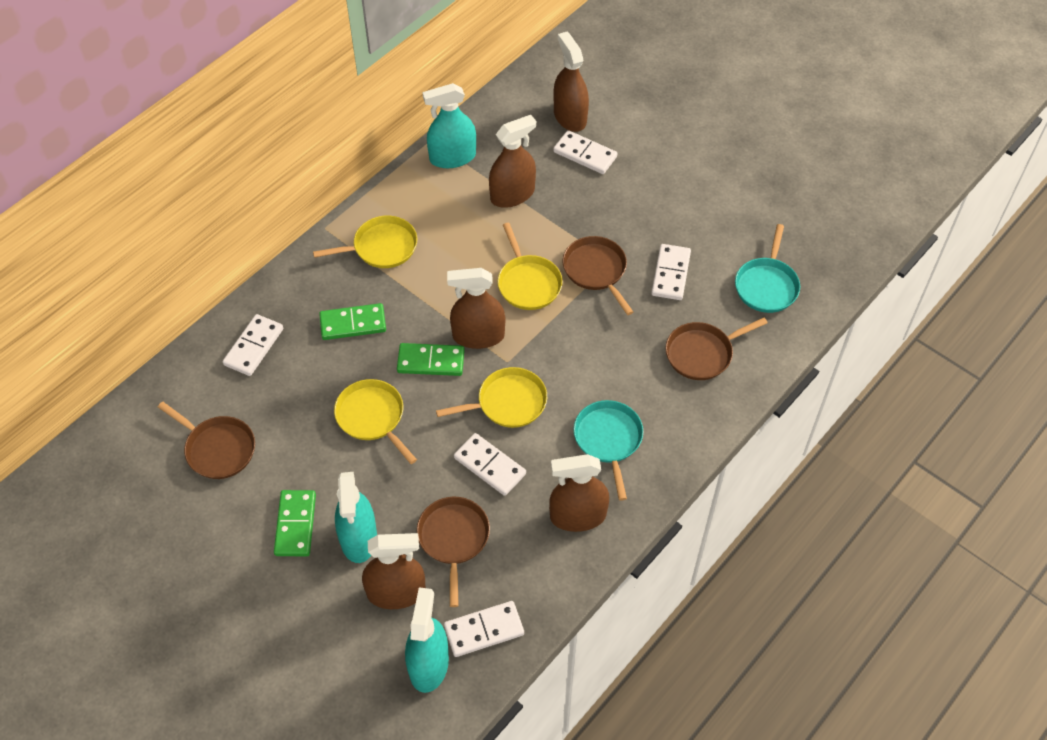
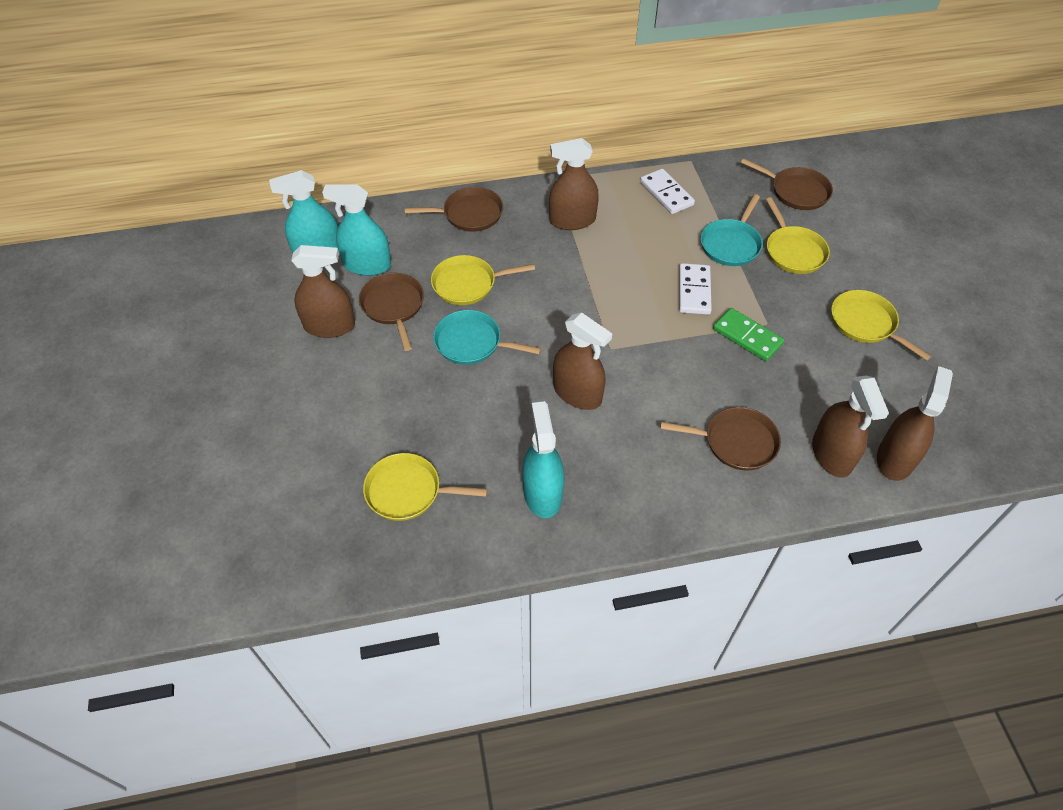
green domino: 3 -> 1
white domino: 5 -> 2

